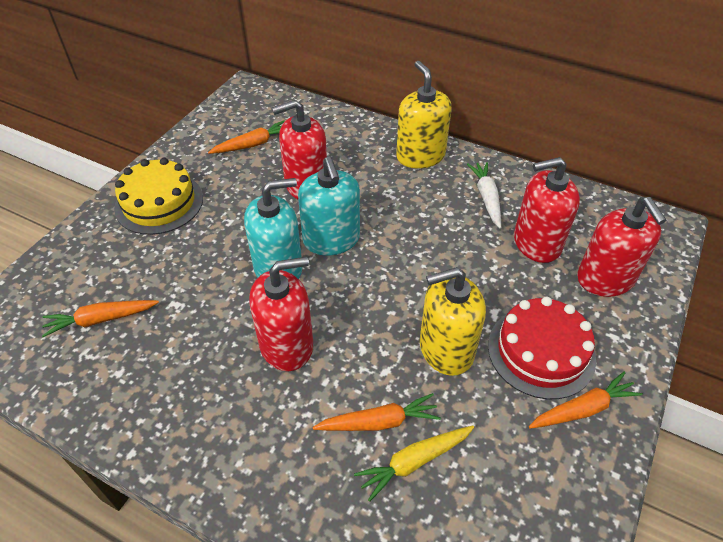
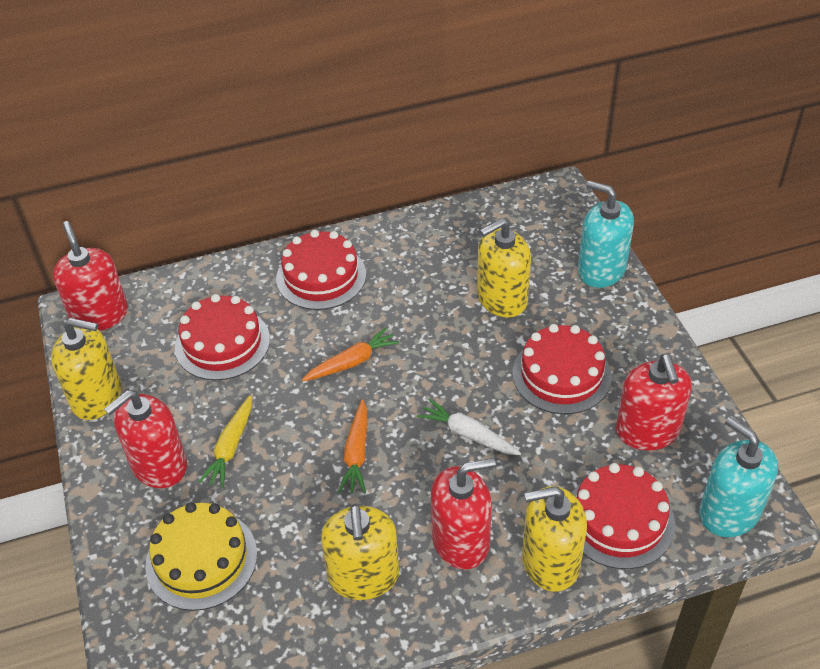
orange carrot: 4 -> 2
red cake: 1 -> 4
yellow soap dispenser: 2 -> 4

